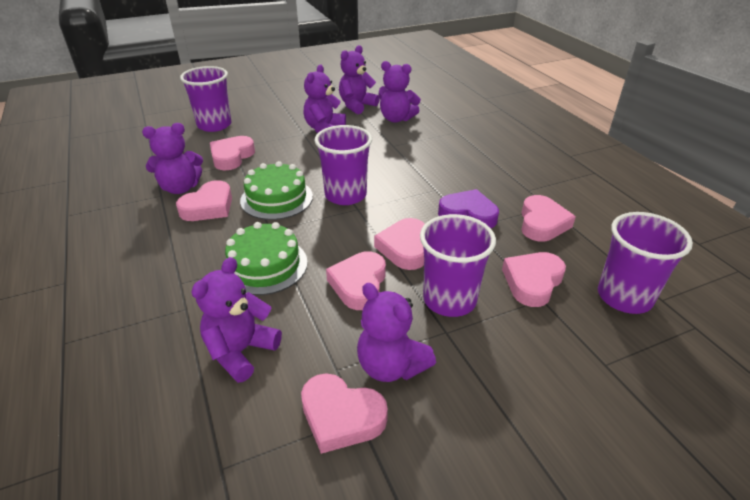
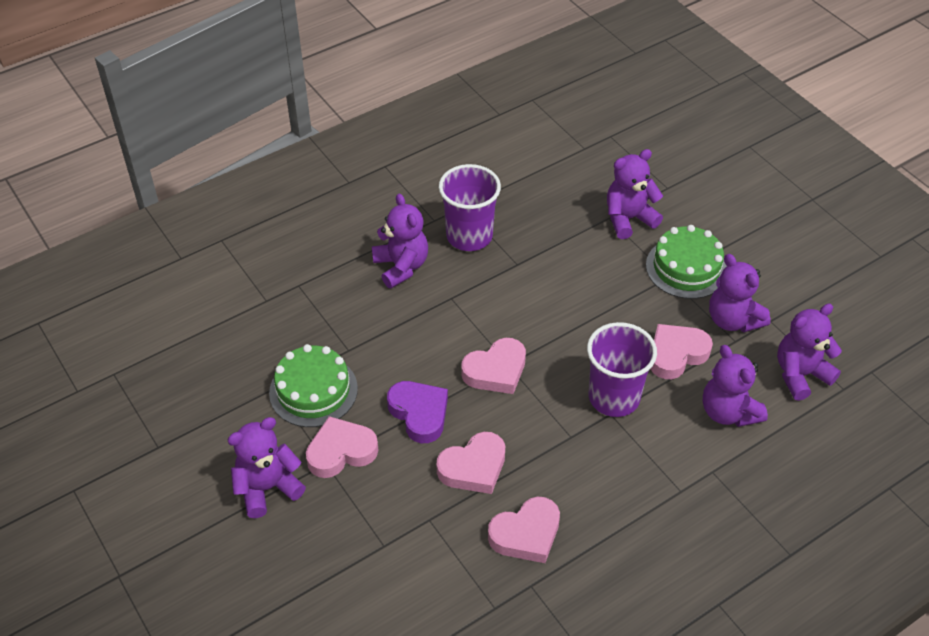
pink heart: 7 -> 5
purple cup: 4 -> 2

